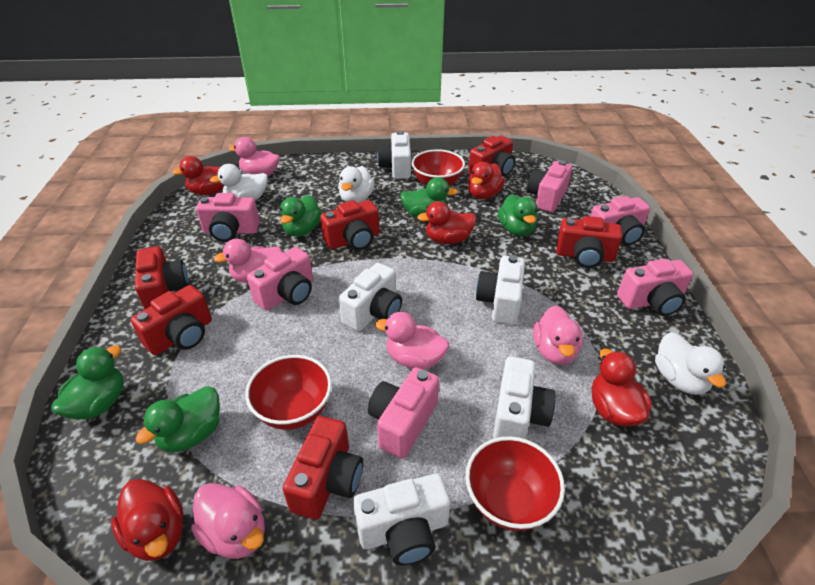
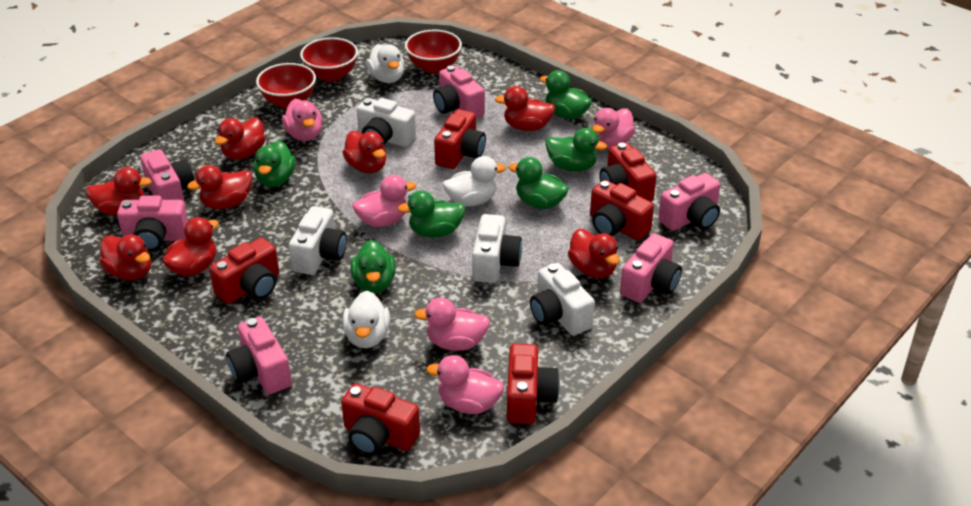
green duck: 5 -> 6
red duck: 5 -> 8
white camera: 5 -> 4

